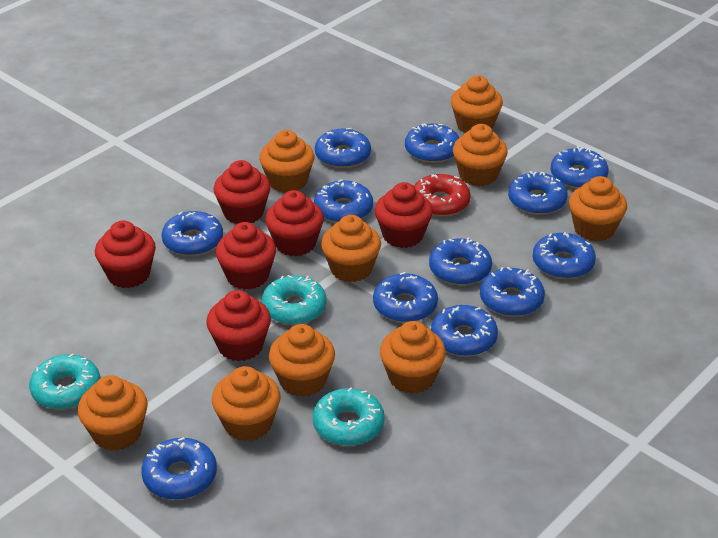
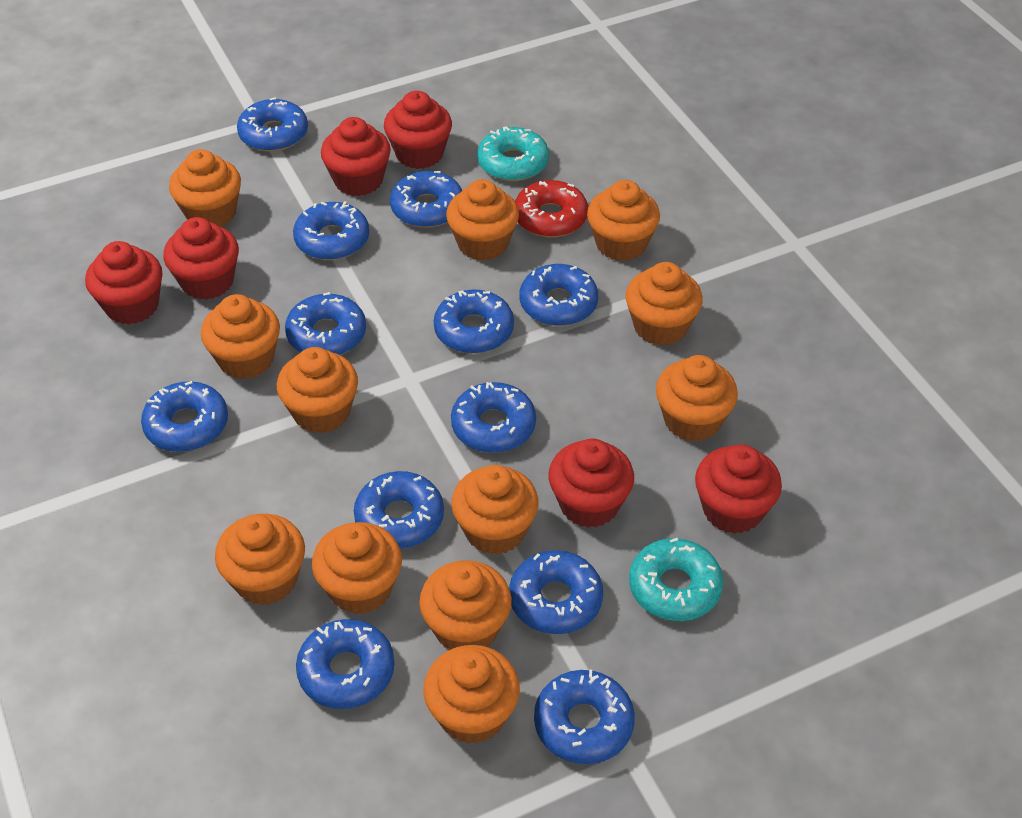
orange cupcake: 9 -> 12
turquoise donut: 3 -> 2

